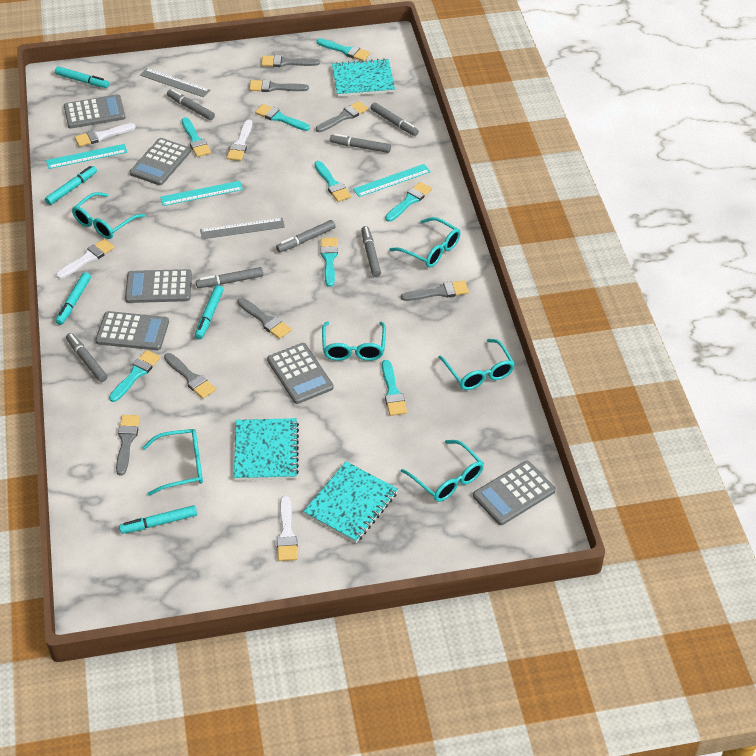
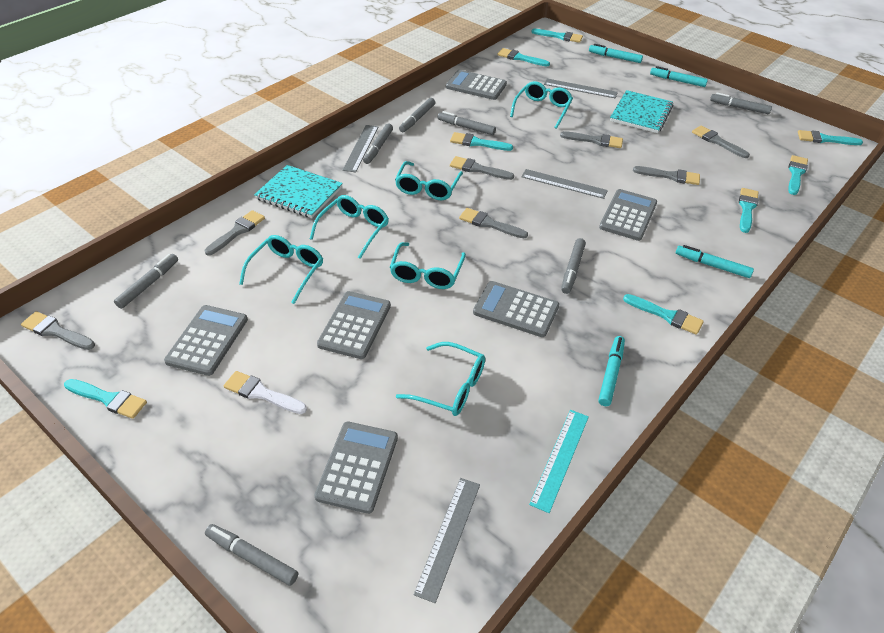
grey ruler: 2 -> 4
turquoise marker: 5 -> 4
turquoise notebook: 3 -> 2
turquoise ruler: 3 -> 1
white brush: 4 -> 1

